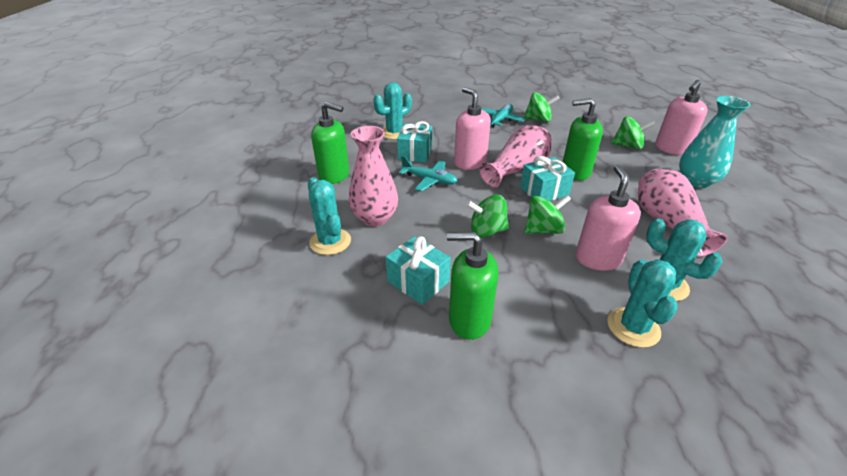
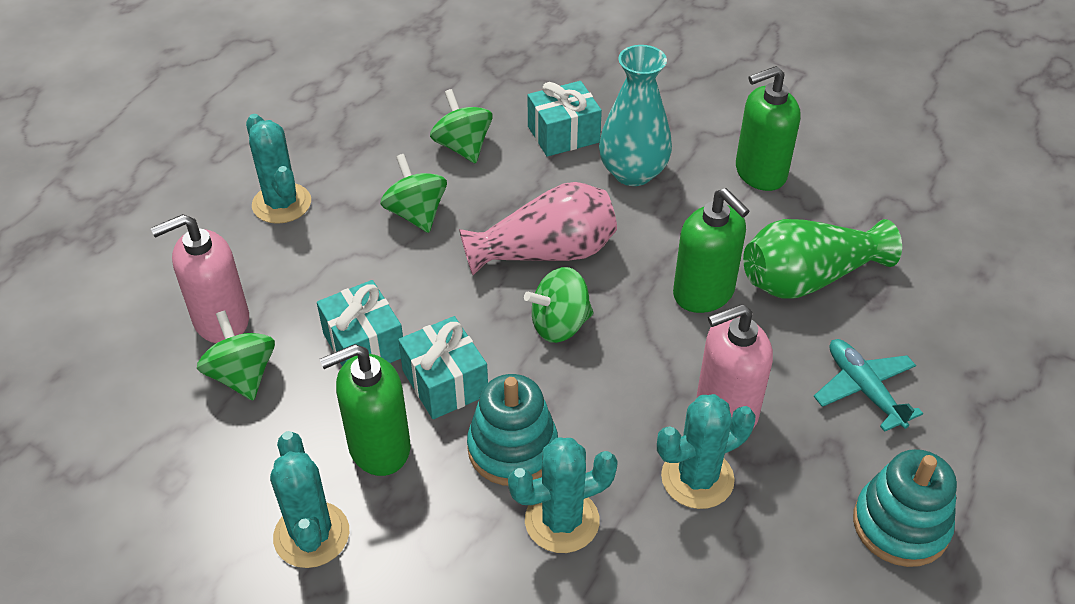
green vase: 0 -> 1
pink soap dispenser: 3 -> 2
pink vase: 3 -> 1
turquoise plane: 2 -> 1
turquoise stacking toy: 0 -> 2

